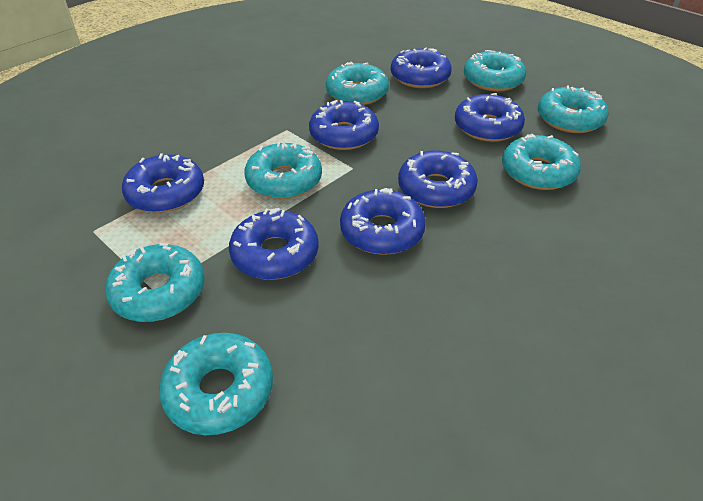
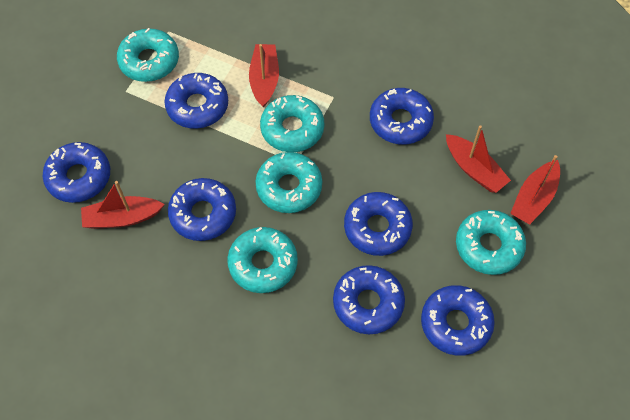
red boat: 0 -> 4
turquoise donut: 7 -> 5

